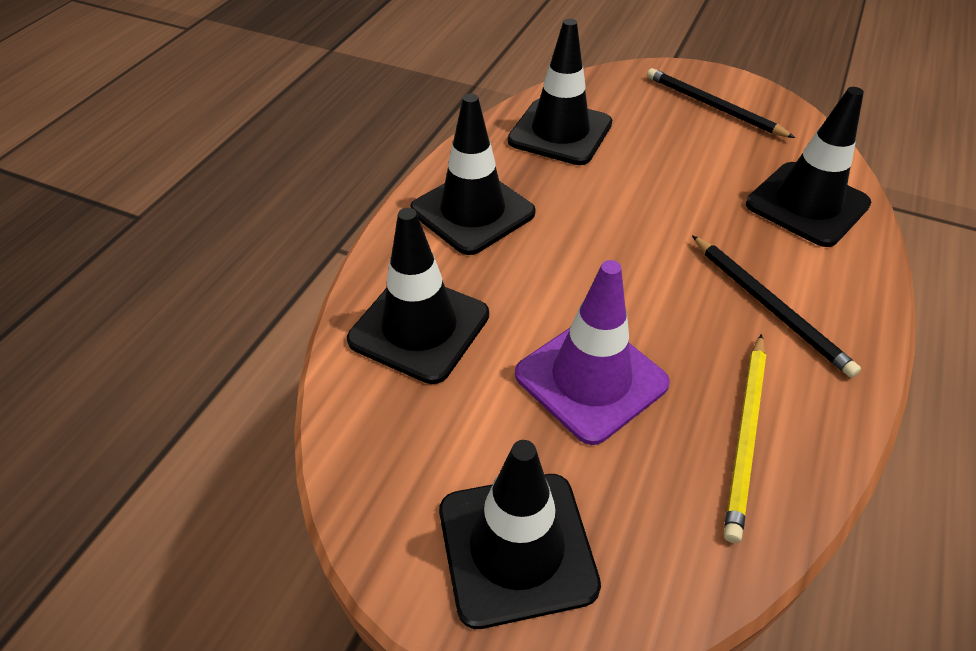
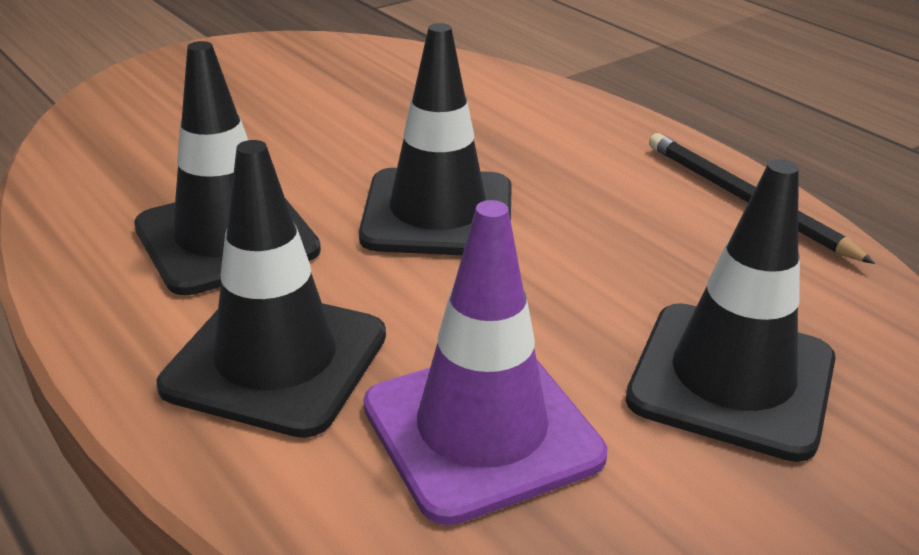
black pencil: 2 -> 1
black traffic cone: 5 -> 4
yellow pencil: 1 -> 0

